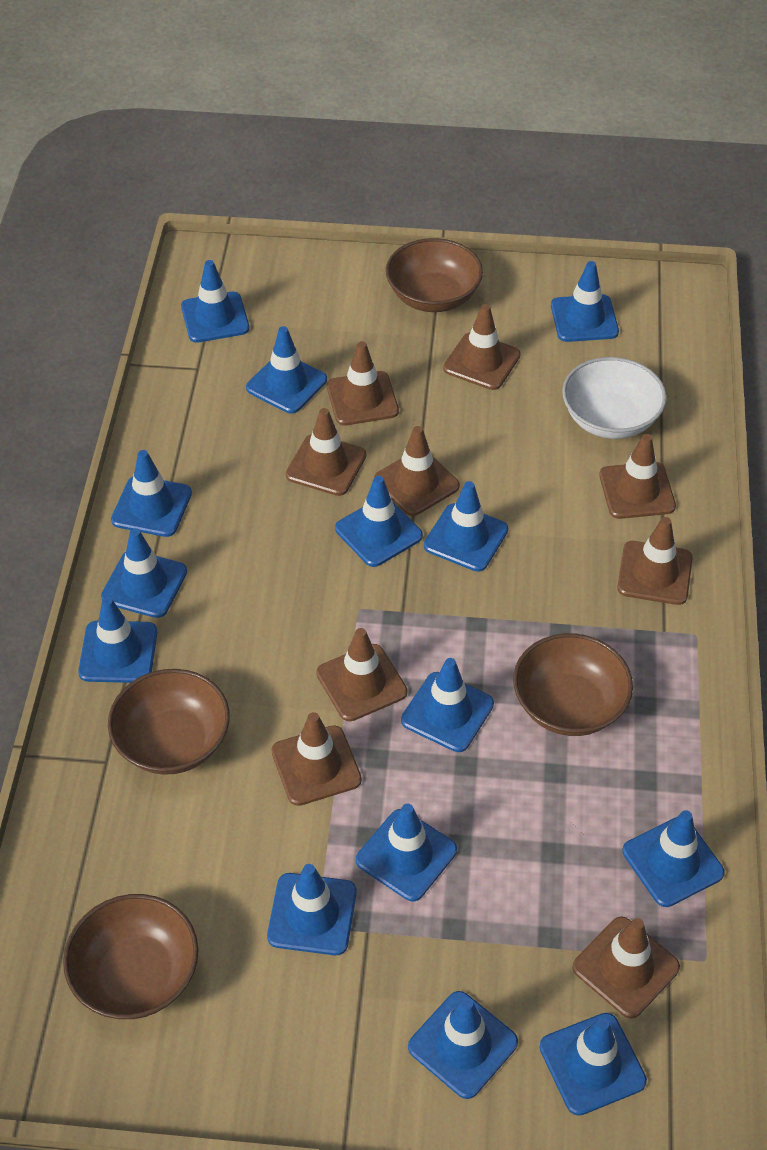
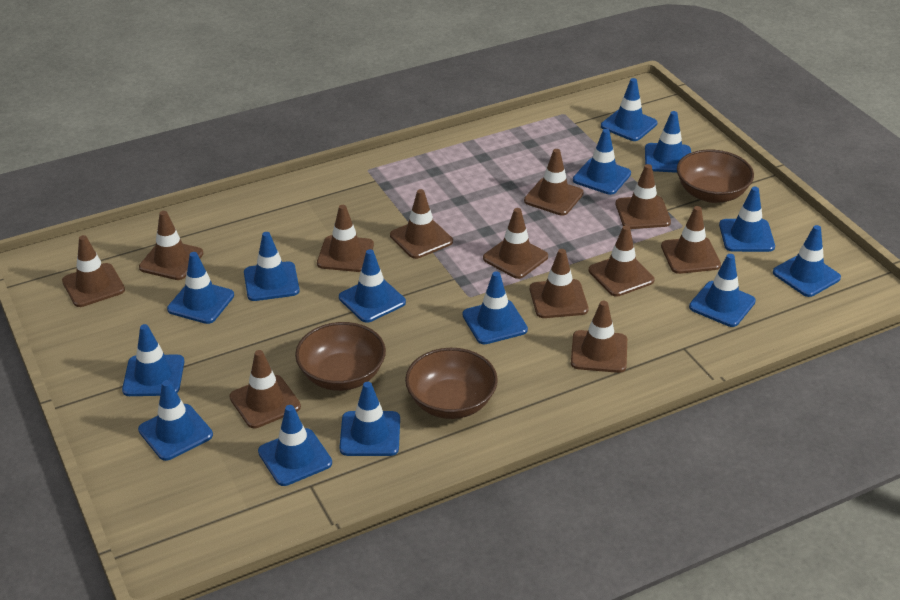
brown bowl: 4 -> 3
brown traffic cone: 9 -> 12
white bowl: 1 -> 0

